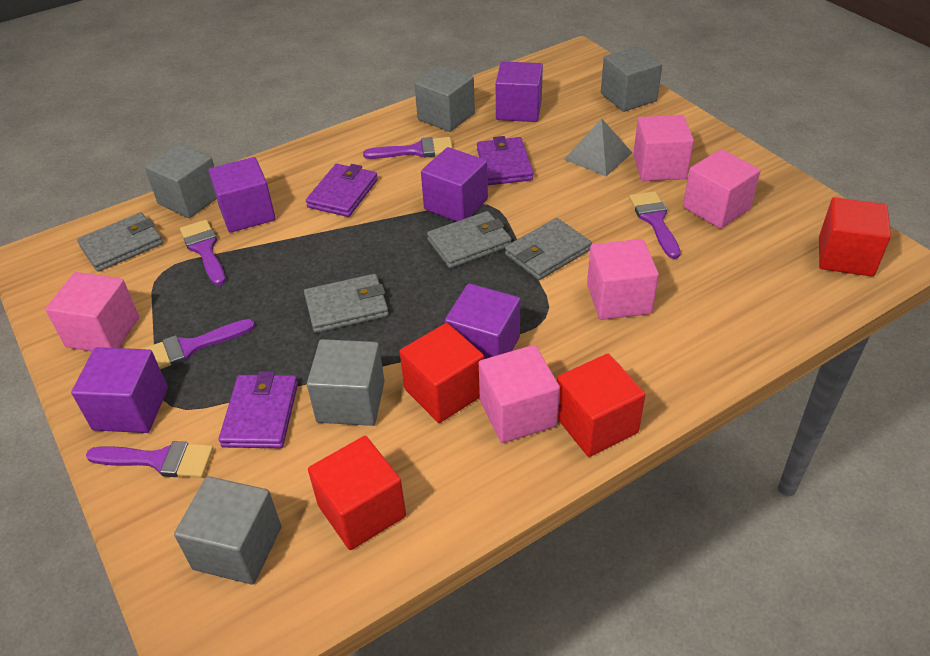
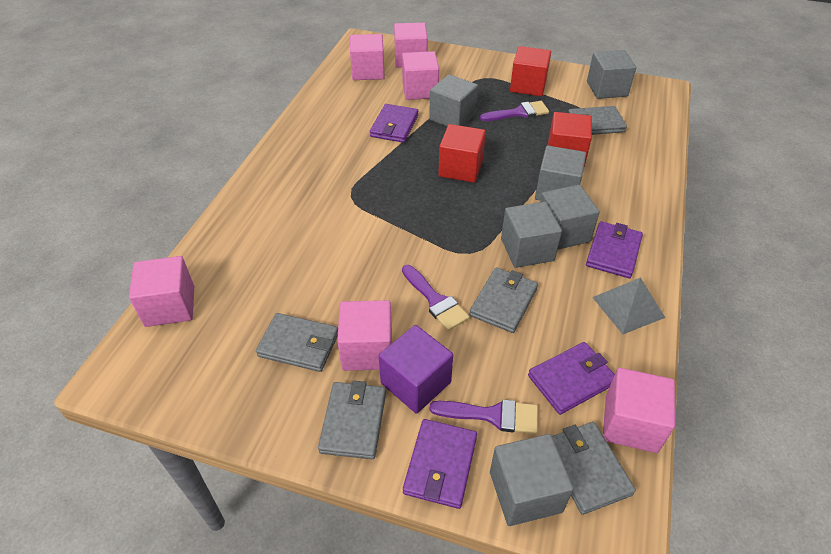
grey cube: 5 -> 6
grey wallet: 4 -> 5
pink cube: 5 -> 6
purple brush: 5 -> 3
purple cube: 5 -> 1
purple wallet: 3 -> 4
red cube: 4 -> 3

